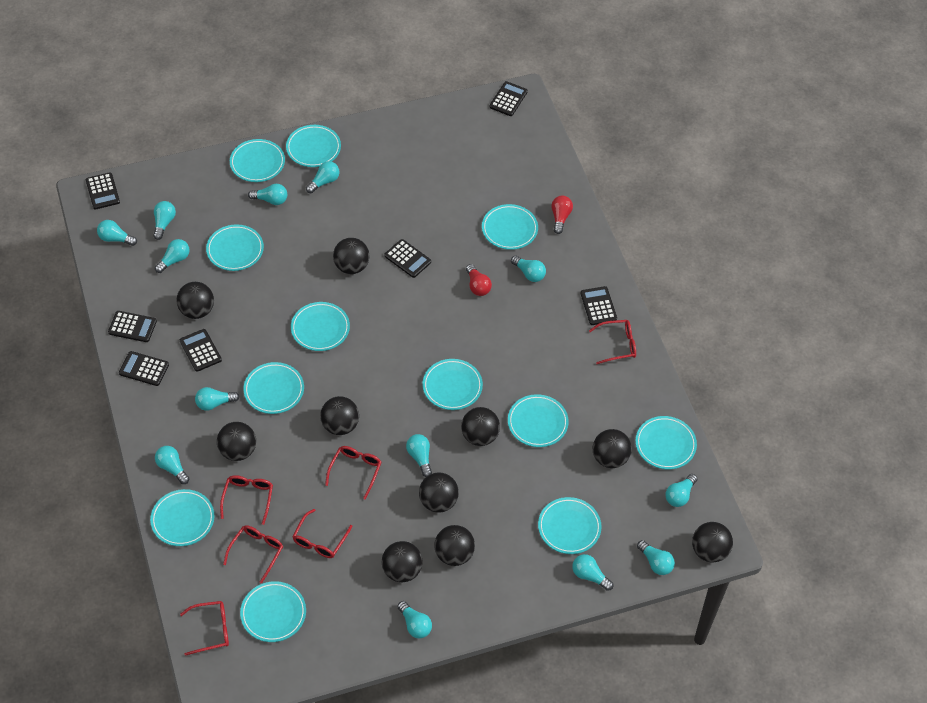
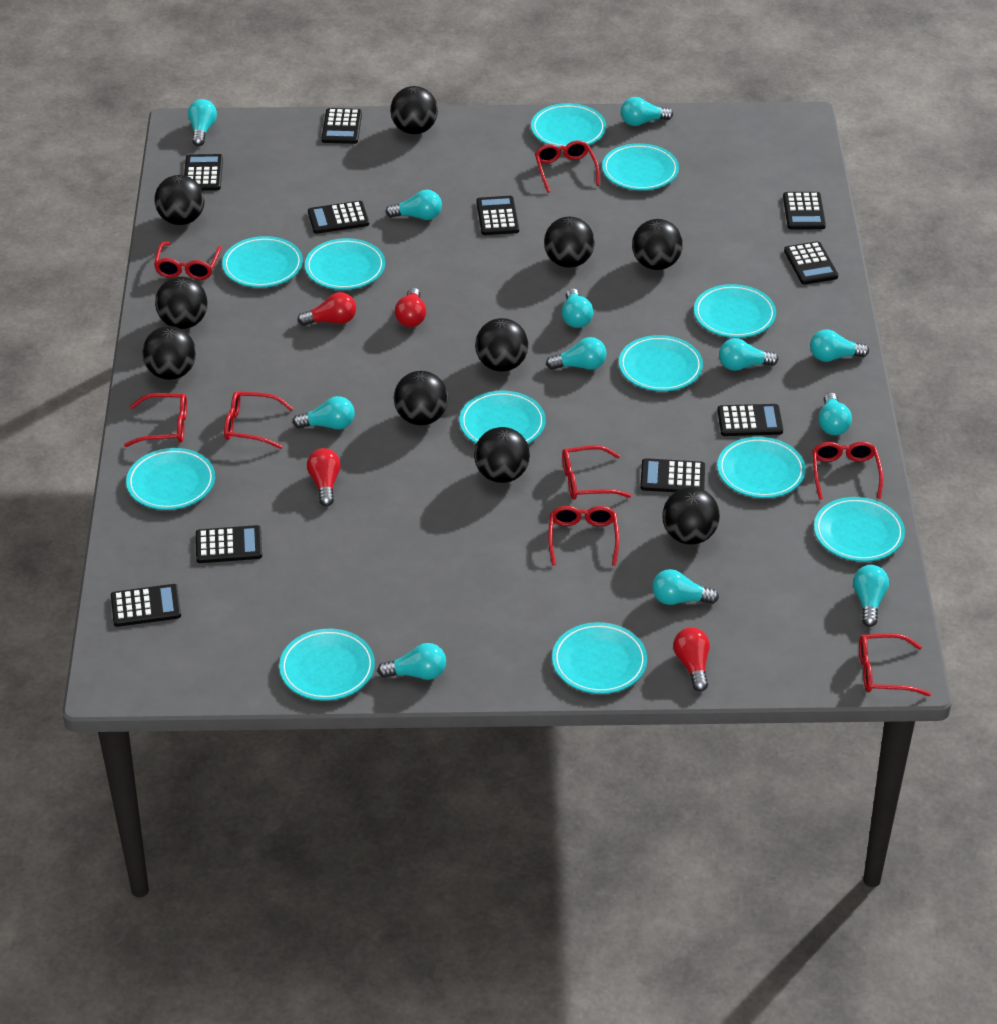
black calculator: 7 -> 10
red glasses: 6 -> 8
red light bulb: 2 -> 4
turquoise light bulb: 13 -> 12

